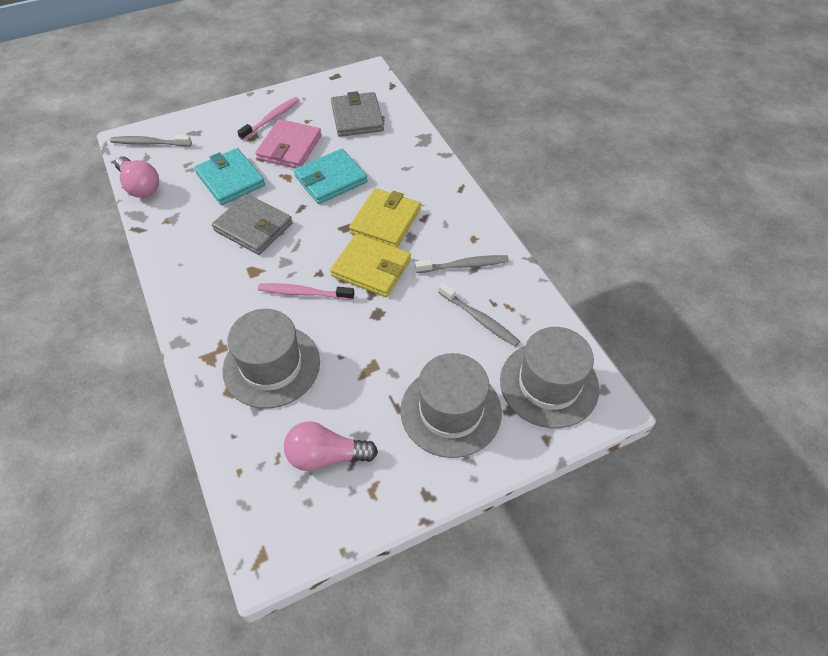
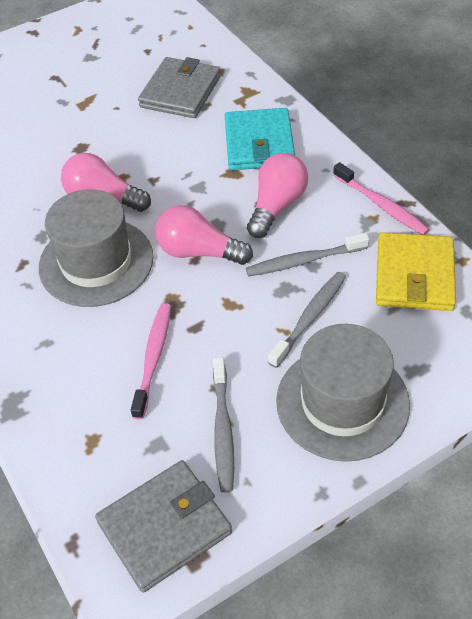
grey hat: 3 -> 2
pink light bulb: 2 -> 3
pink wallet: 1 -> 0
turquoise wallet: 2 -> 1
yellow wallet: 2 -> 1

